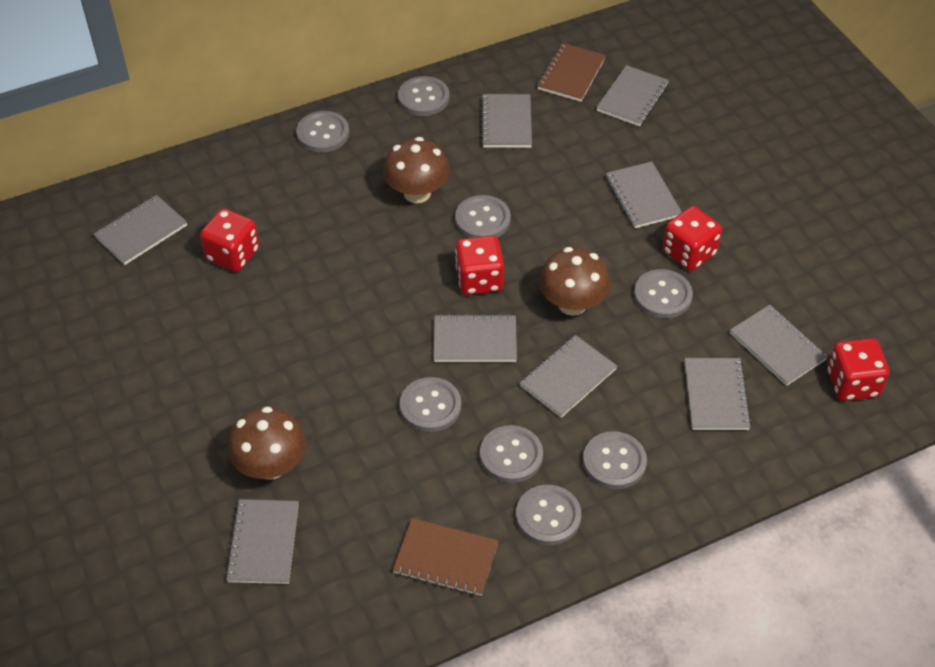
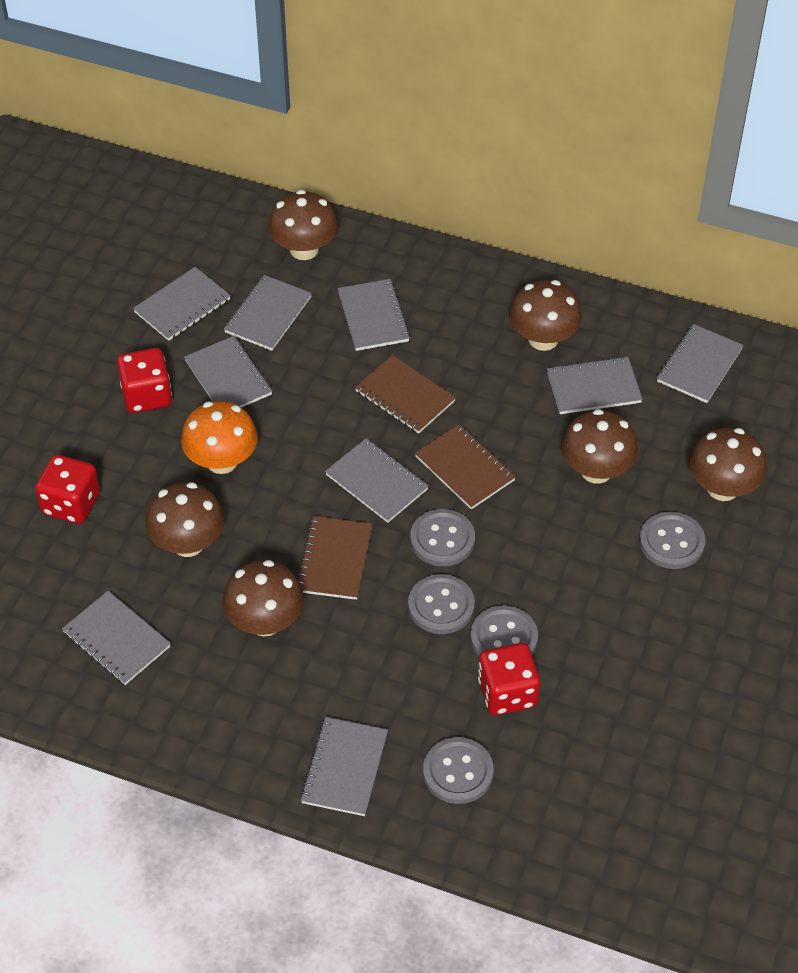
brown mushroom: 3 -> 6
brown notebook: 2 -> 3
grey button: 8 -> 5
orange mushroom: 0 -> 1
red dice: 4 -> 3

